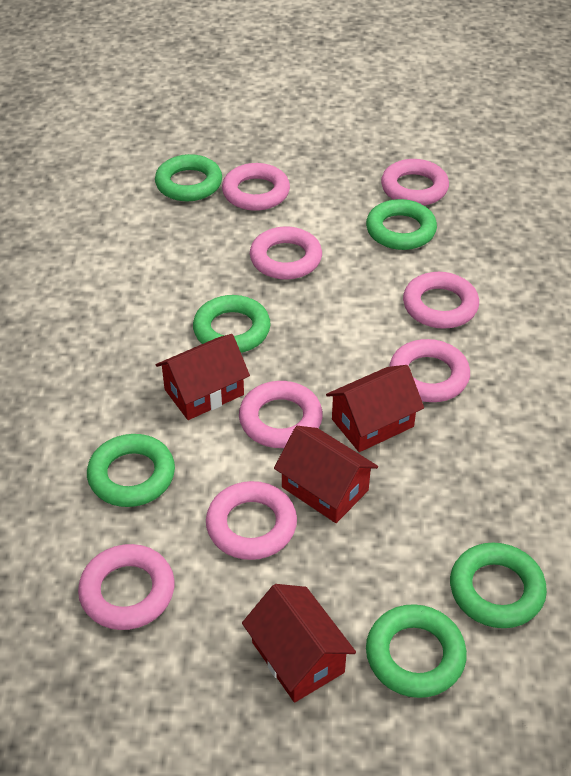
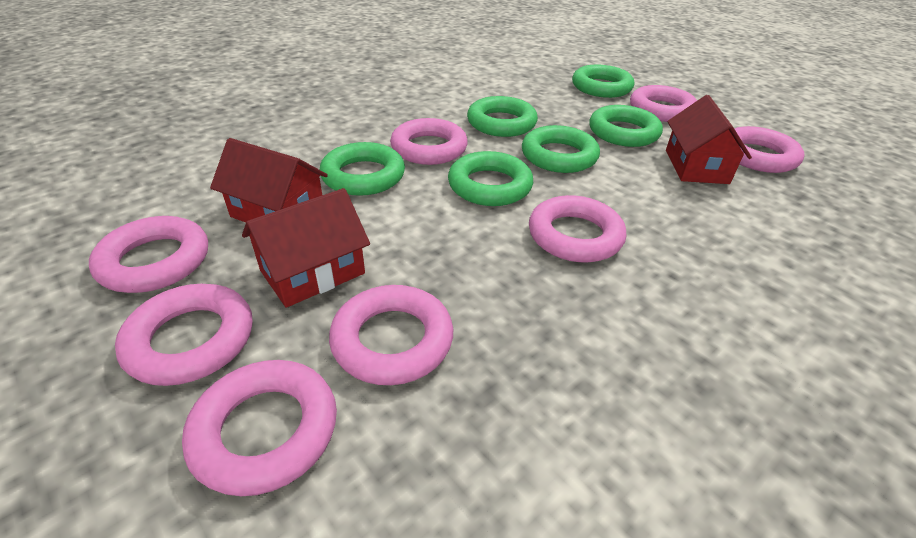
red house: 4 -> 3

